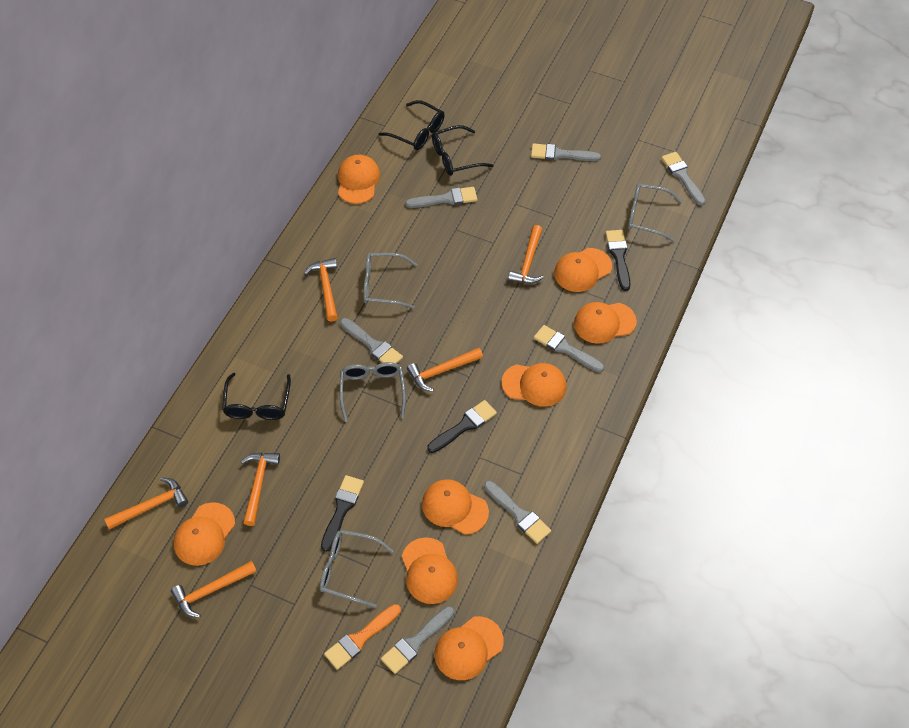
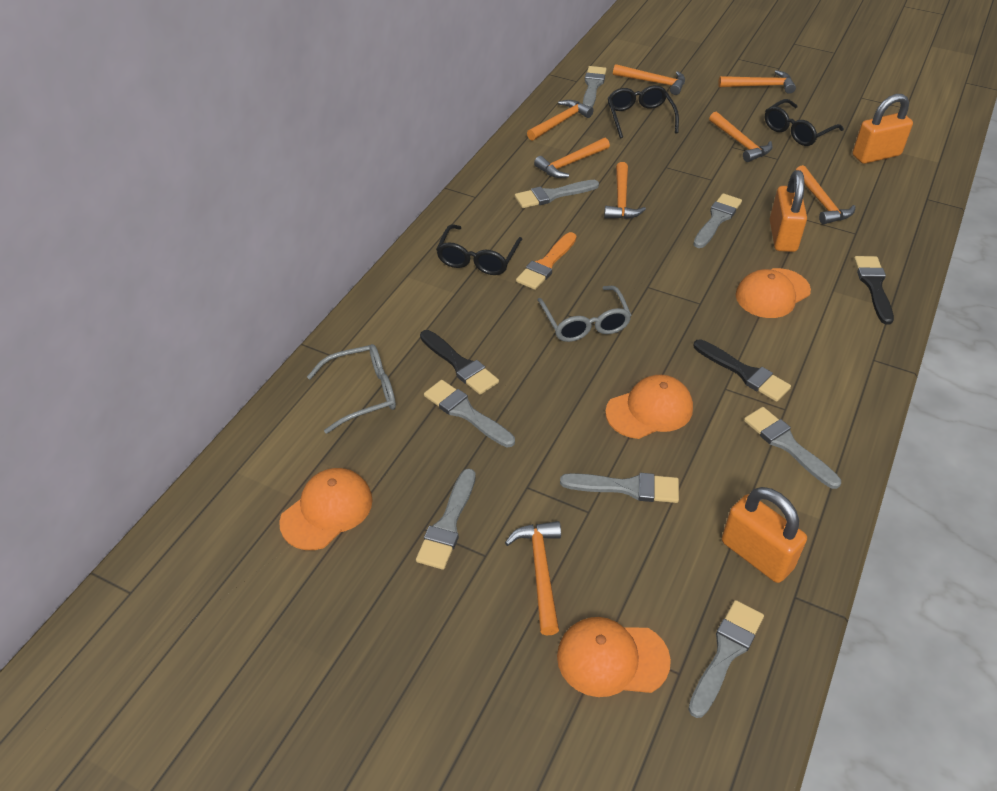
grey brush: 7 -> 8
grey glasses: 4 -> 2
orange cap: 8 -> 4
orange hammer: 6 -> 8
orange padlock: 0 -> 3

